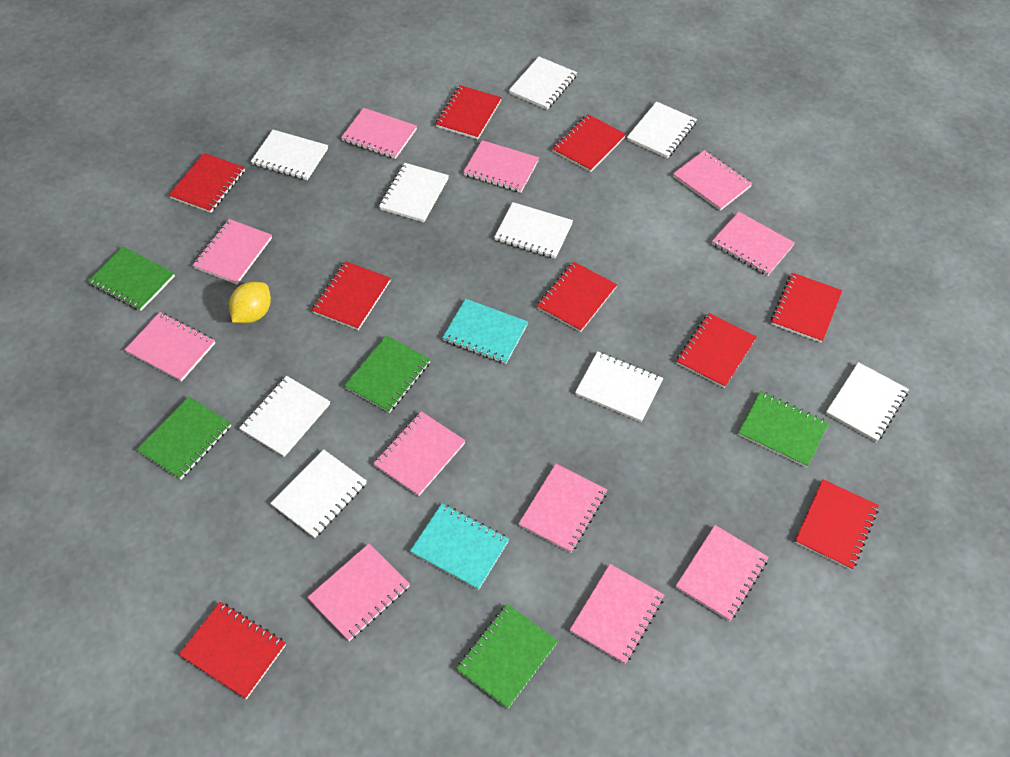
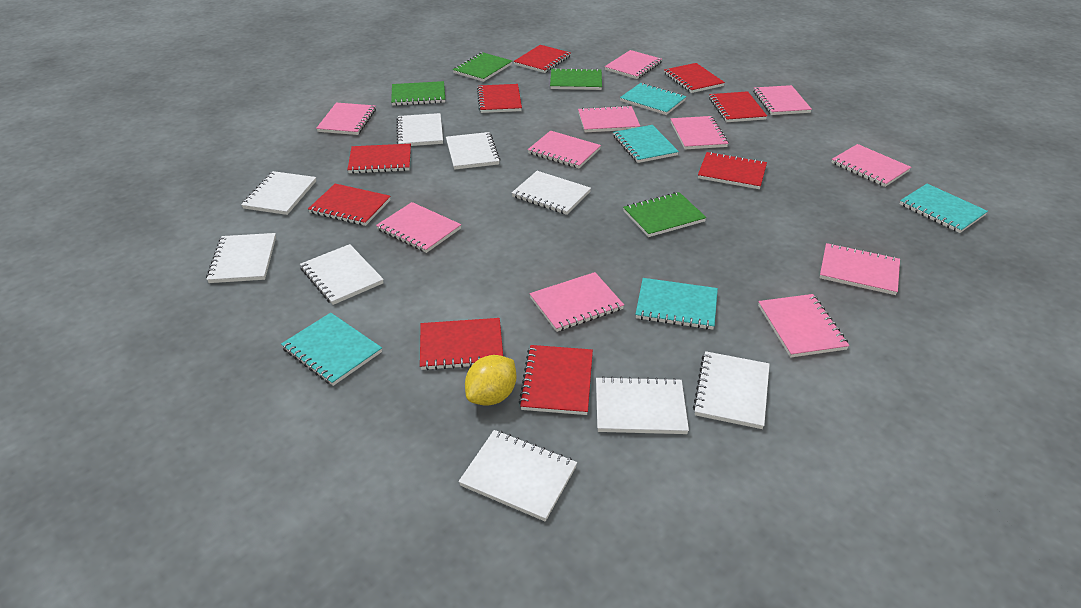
green notebook: 5 -> 4
turquoise notebook: 2 -> 5

